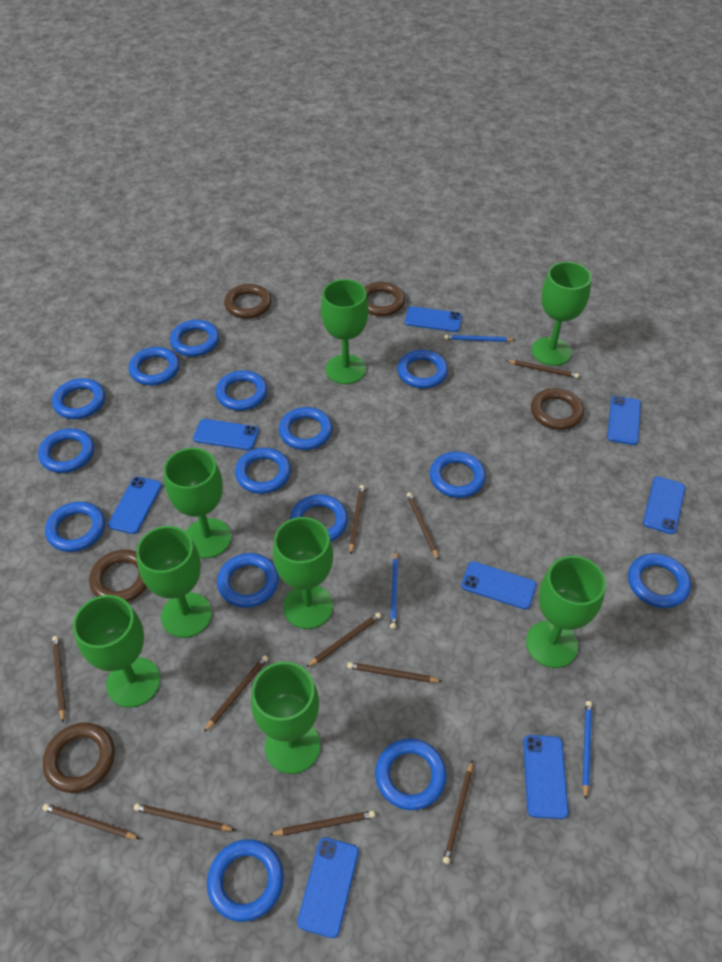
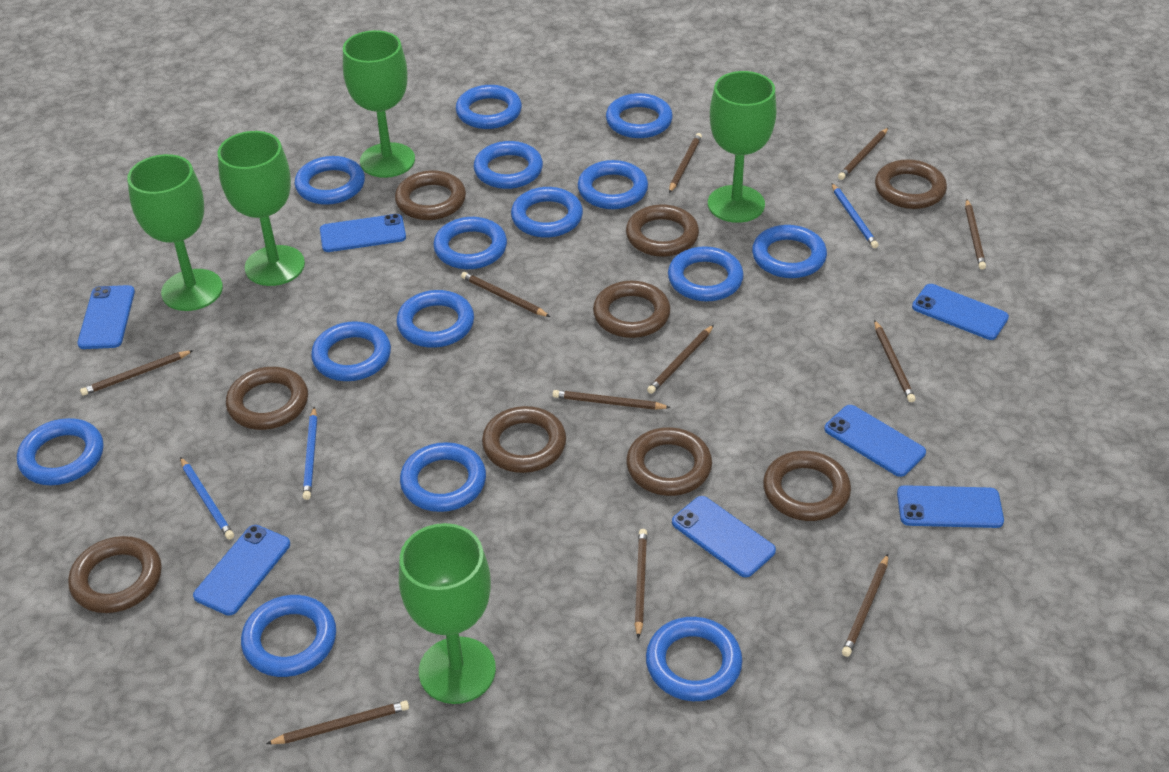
blue phone: 8 -> 7
brown ring: 5 -> 9
green goblet: 8 -> 5

